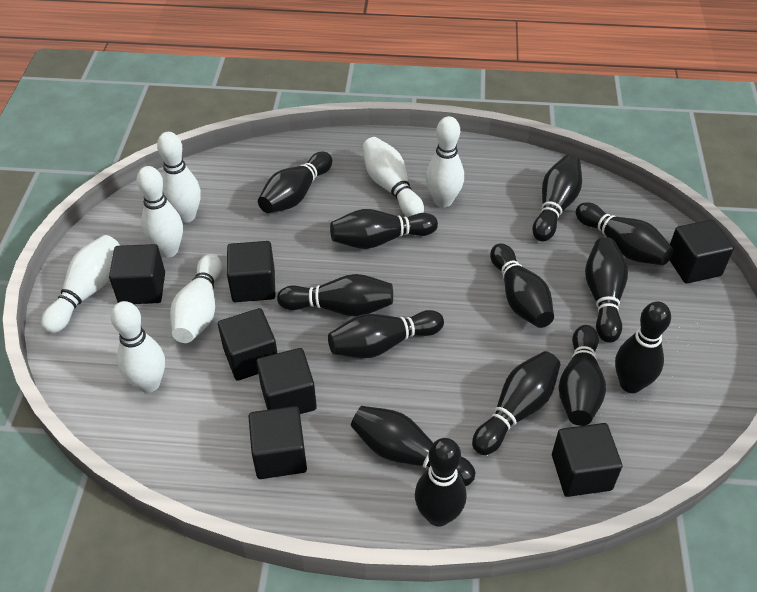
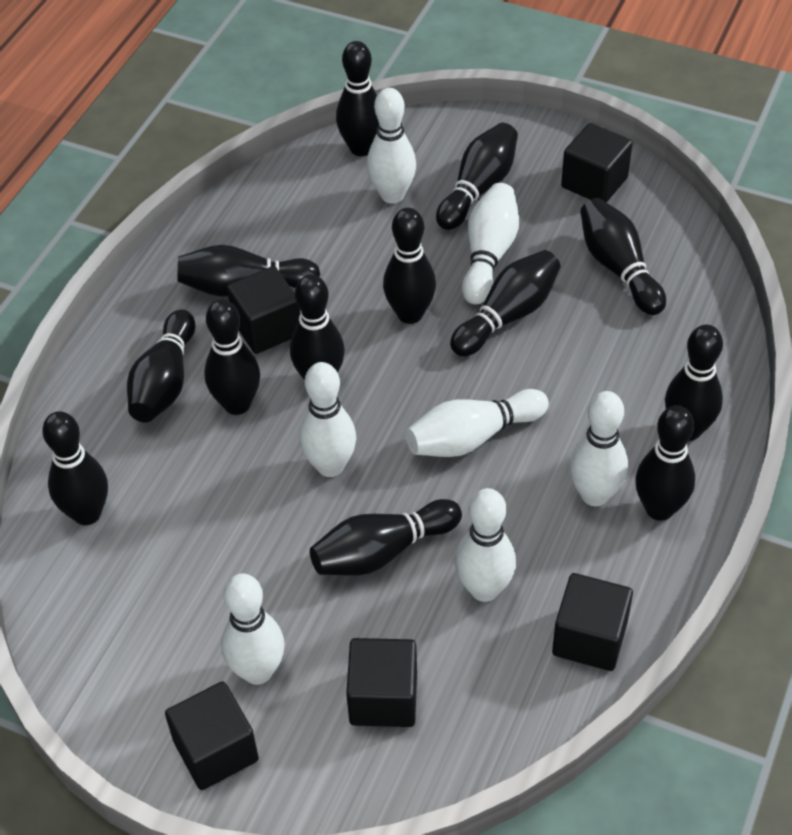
black cube: 7 -> 5

